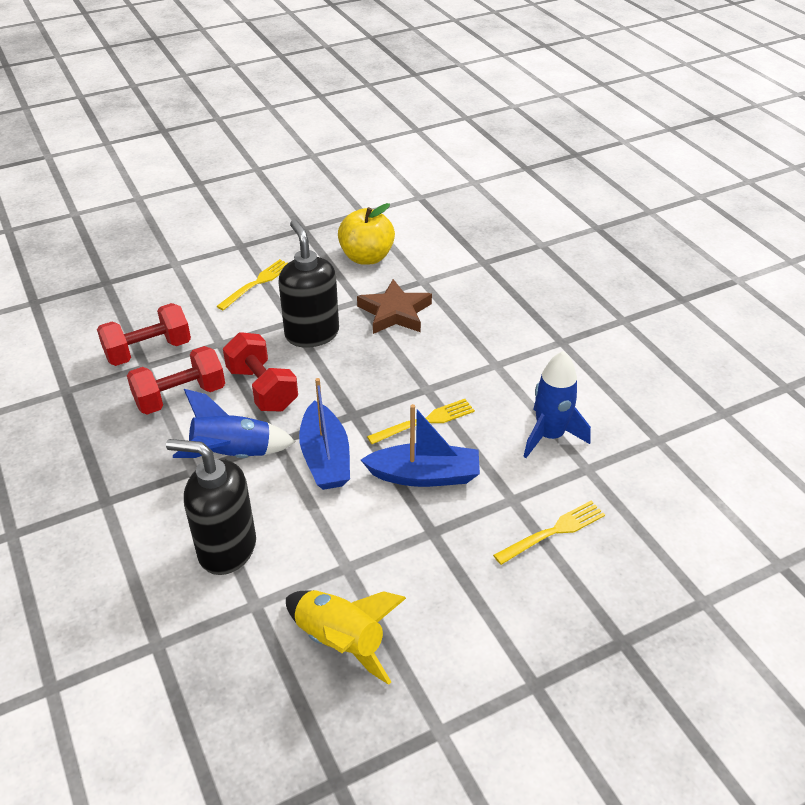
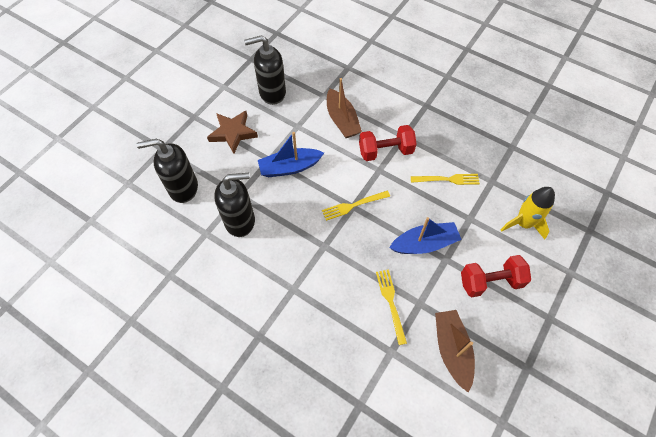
black soap dispenser: 2 -> 3
blue rocket: 2 -> 0
brown boat: 0 -> 2
red dumbbell: 3 -> 2
yellow apple: 1 -> 0

